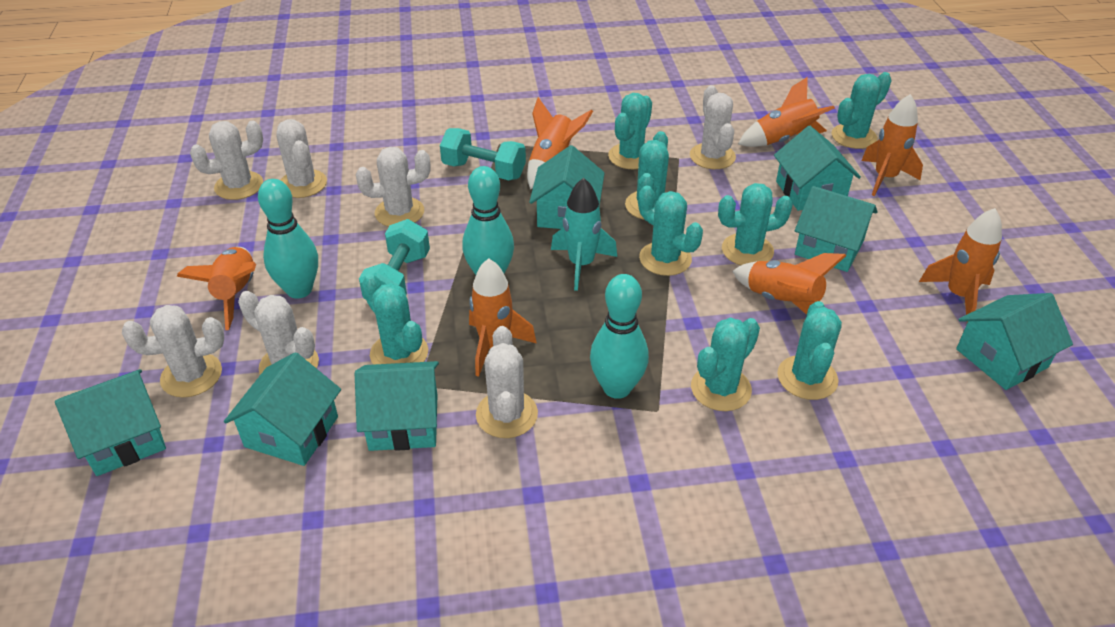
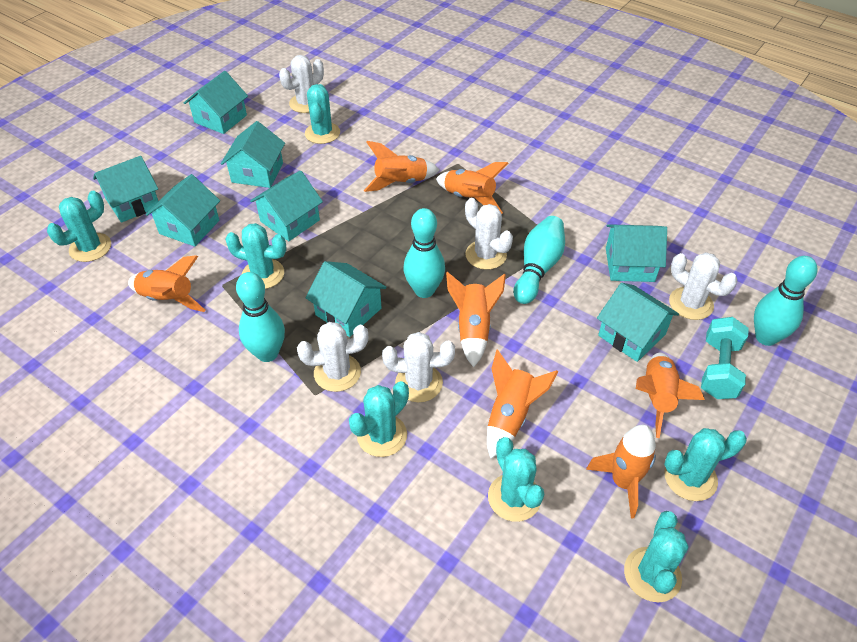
turquoise bowling pin: 3 -> 4
turquoise cactus: 8 -> 7
turquoise dumbbell: 2 -> 1
turquoise house: 7 -> 8
turquoise rocket: 1 -> 0
white cactus: 7 -> 5

